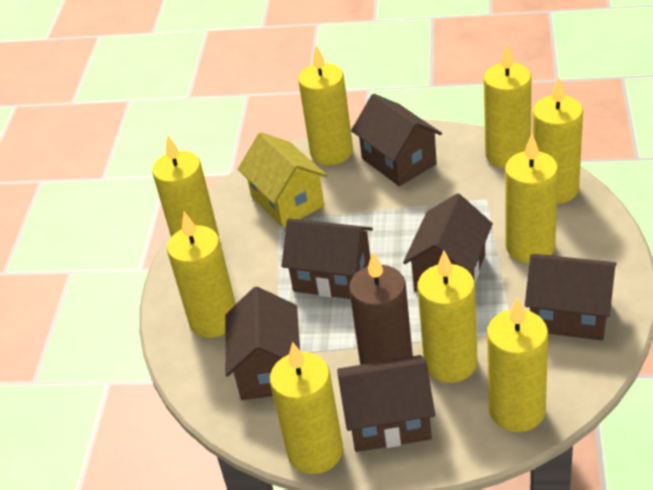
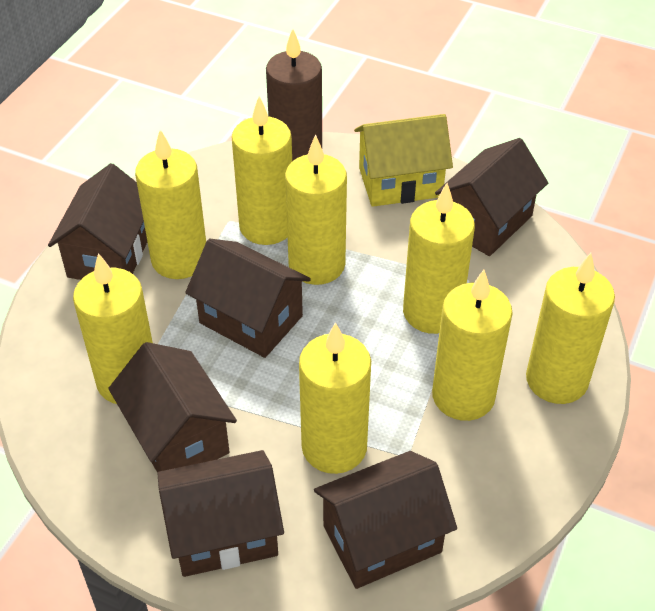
yellow candle: 9 -> 8

